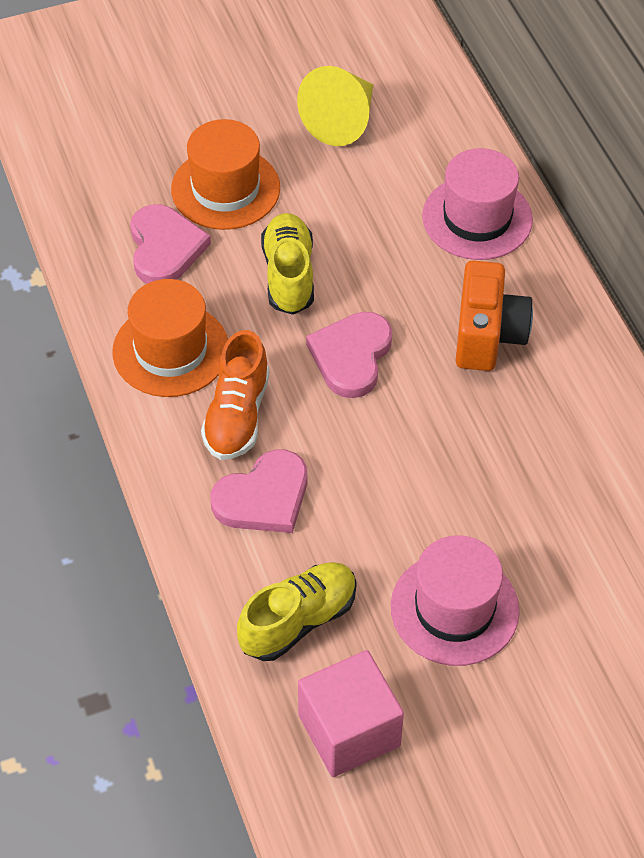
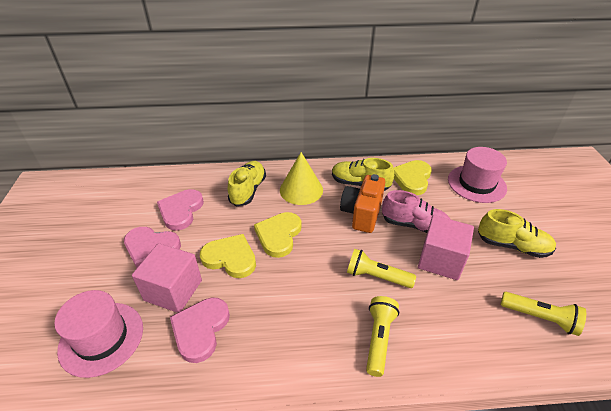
orange hat: 2 -> 0
orange shoe: 1 -> 0
pink cube: 1 -> 2
pink shoe: 0 -> 1
yellow flashlight: 0 -> 3
yellow heart: 0 -> 3
yellow shoe: 2 -> 3

